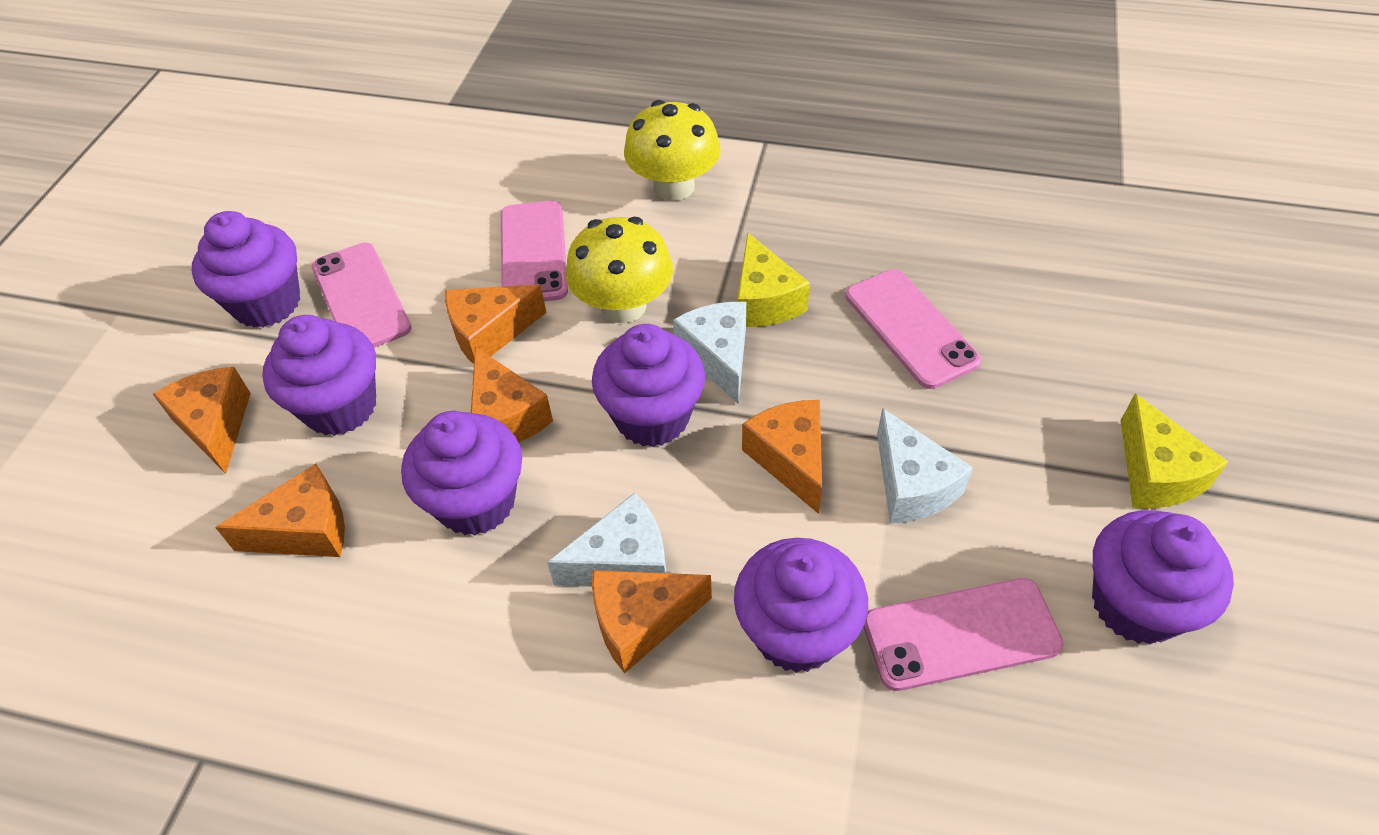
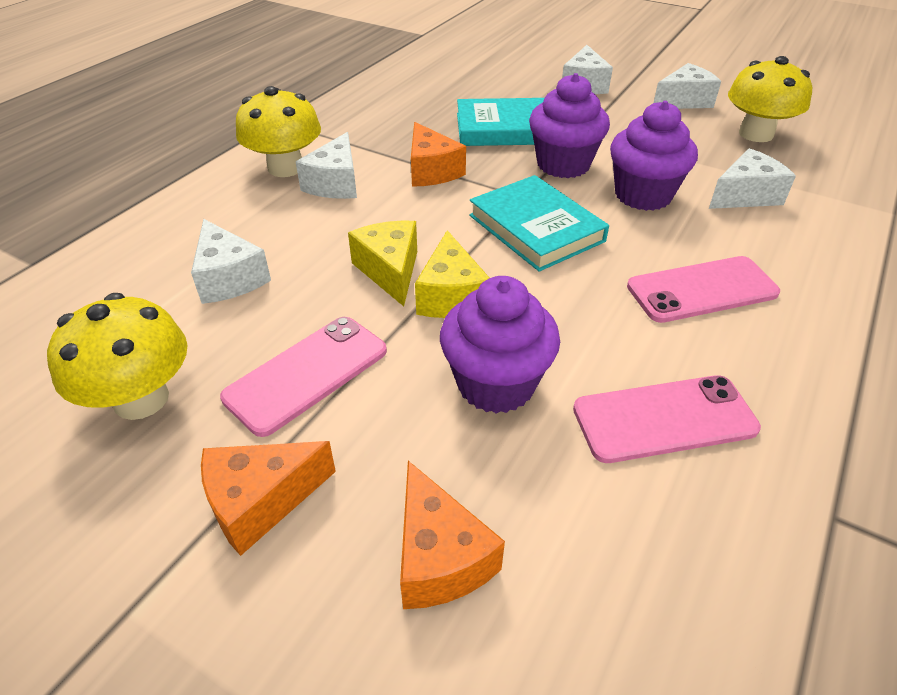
orange cheese: 6 -> 3
pink phone: 4 -> 3
purple cupcake: 6 -> 3
turquoise book: 0 -> 2
white cheese: 3 -> 5
yellow mushroom: 2 -> 3

